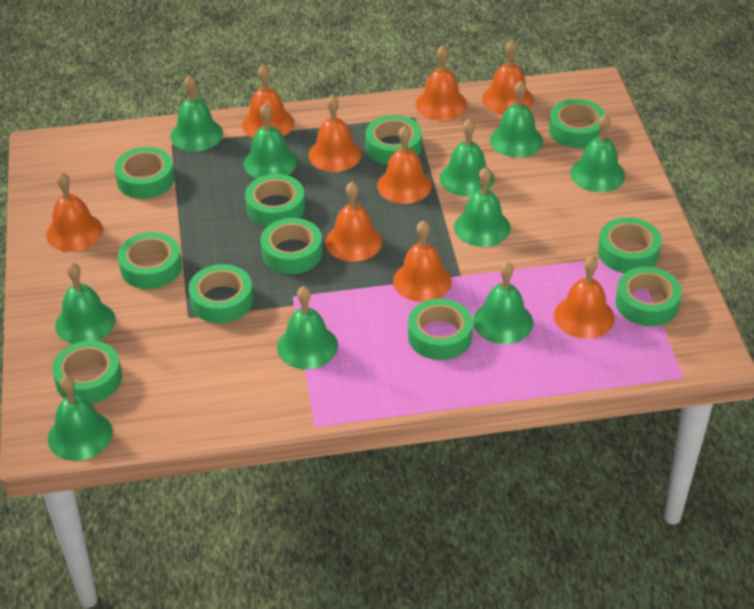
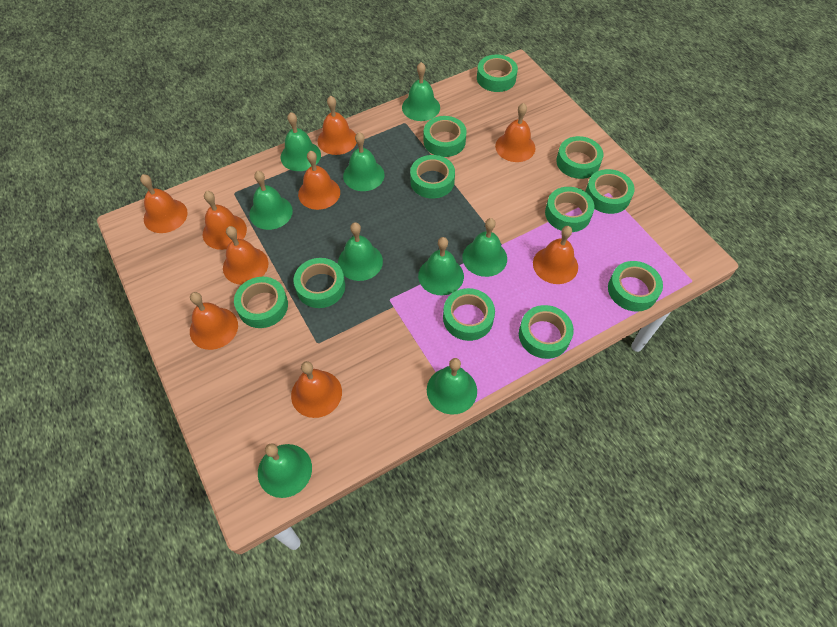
green bell: 10 -> 9

